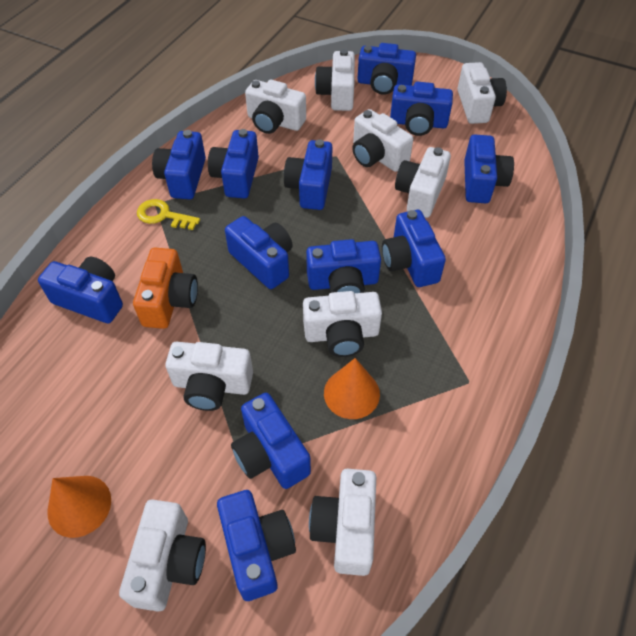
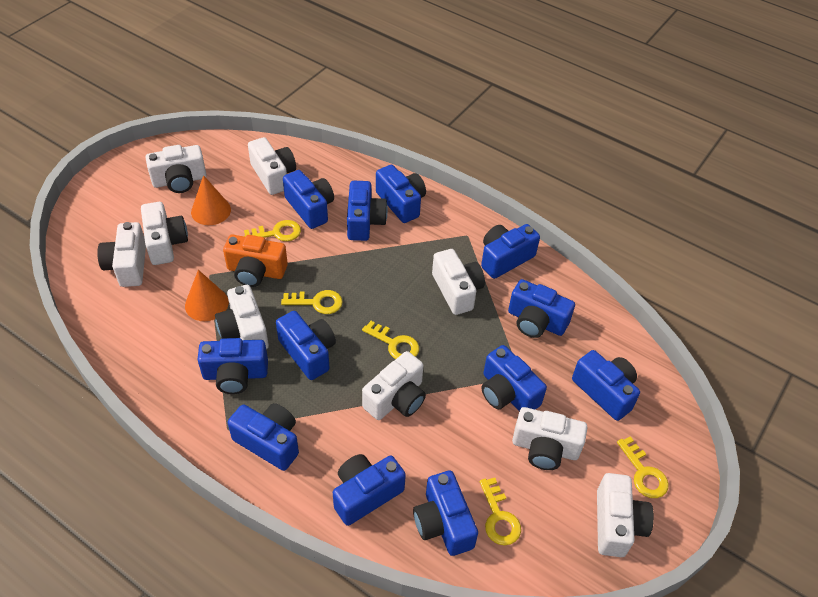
yellow key: 1 -> 5

